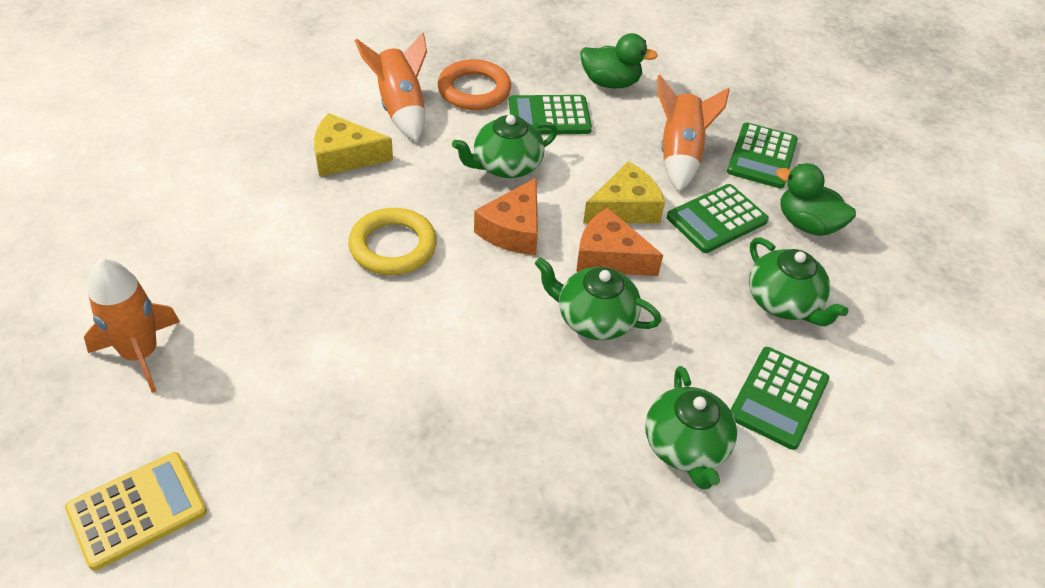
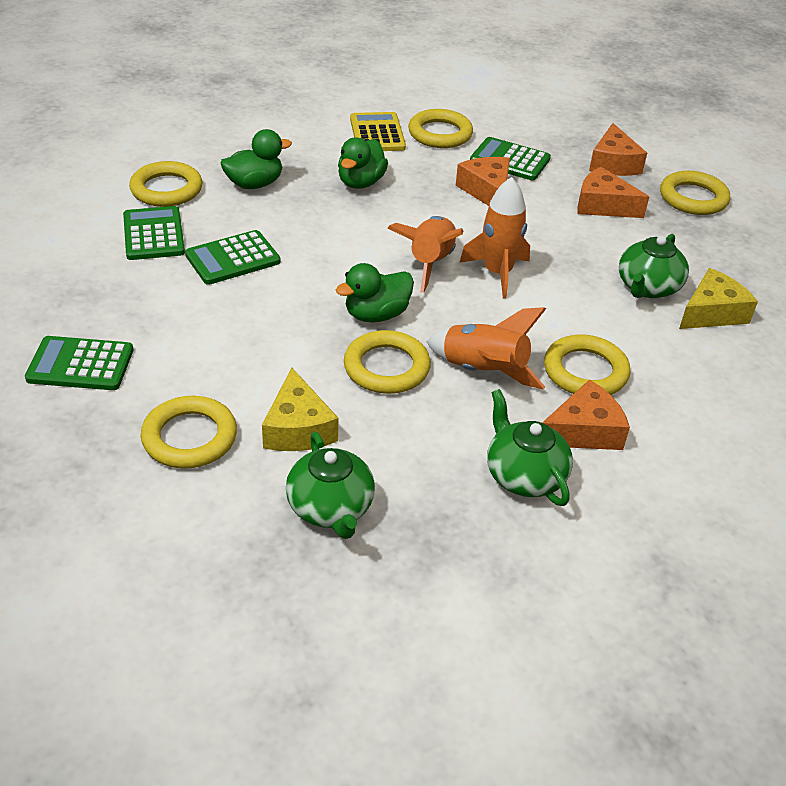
green duck: 2 -> 3
green teapot: 4 -> 3
orange cheese: 2 -> 4
orange ring: 1 -> 0
yellow ring: 1 -> 6

